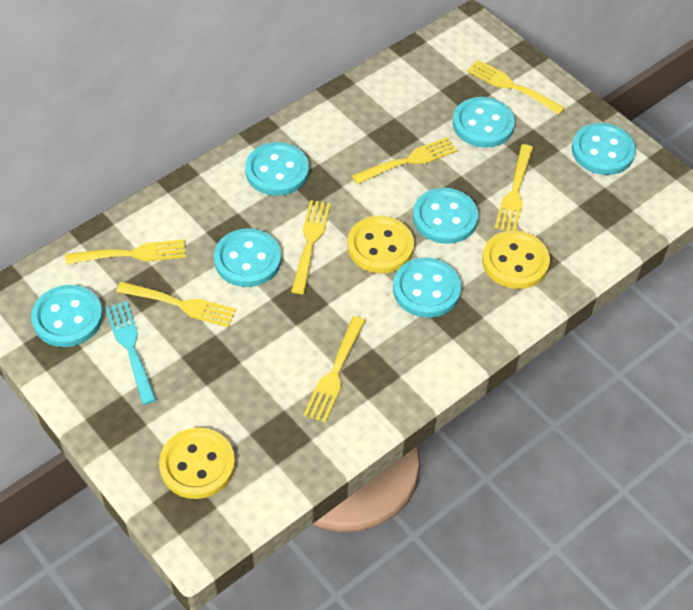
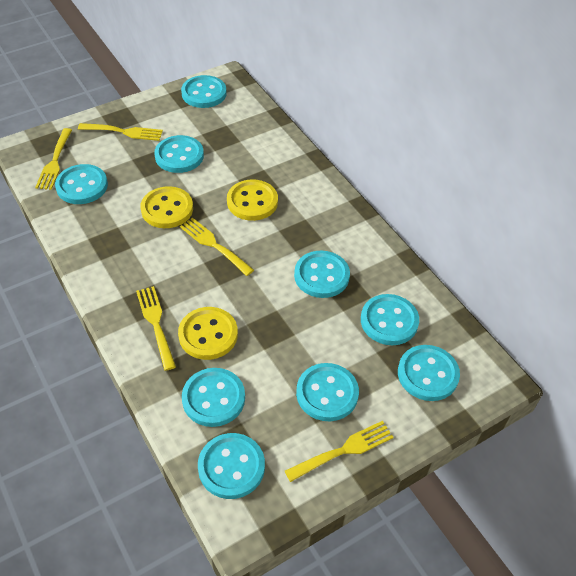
turquoise button: 7 -> 9
turquoise fork: 1 -> 0
yellow fork: 7 -> 5

